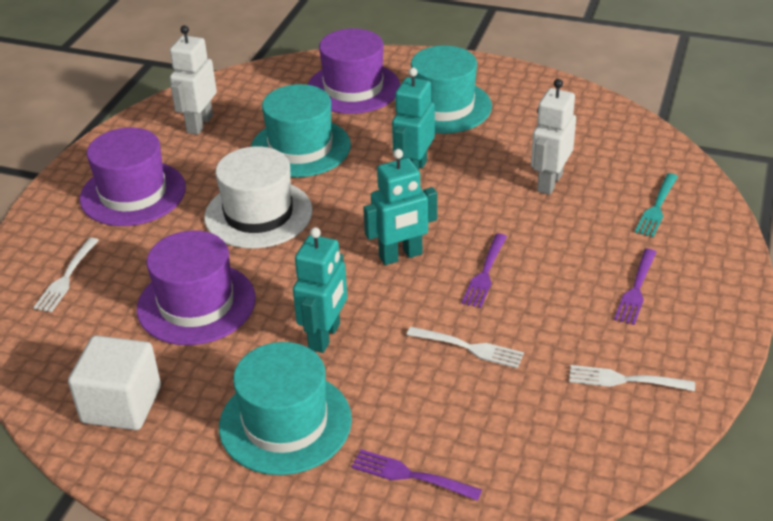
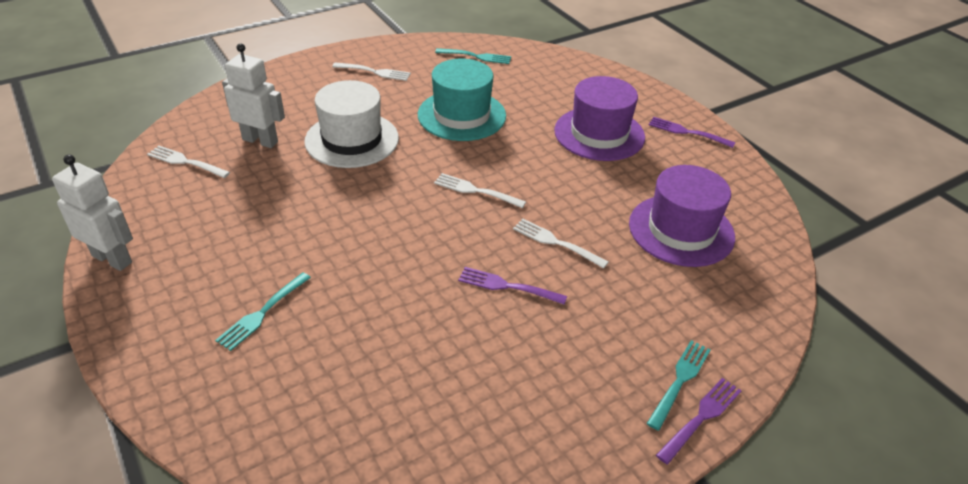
purple hat: 3 -> 2
turquoise fork: 1 -> 3
turquoise hat: 3 -> 1
turquoise robot: 3 -> 0
white cube: 1 -> 0
white fork: 3 -> 4

